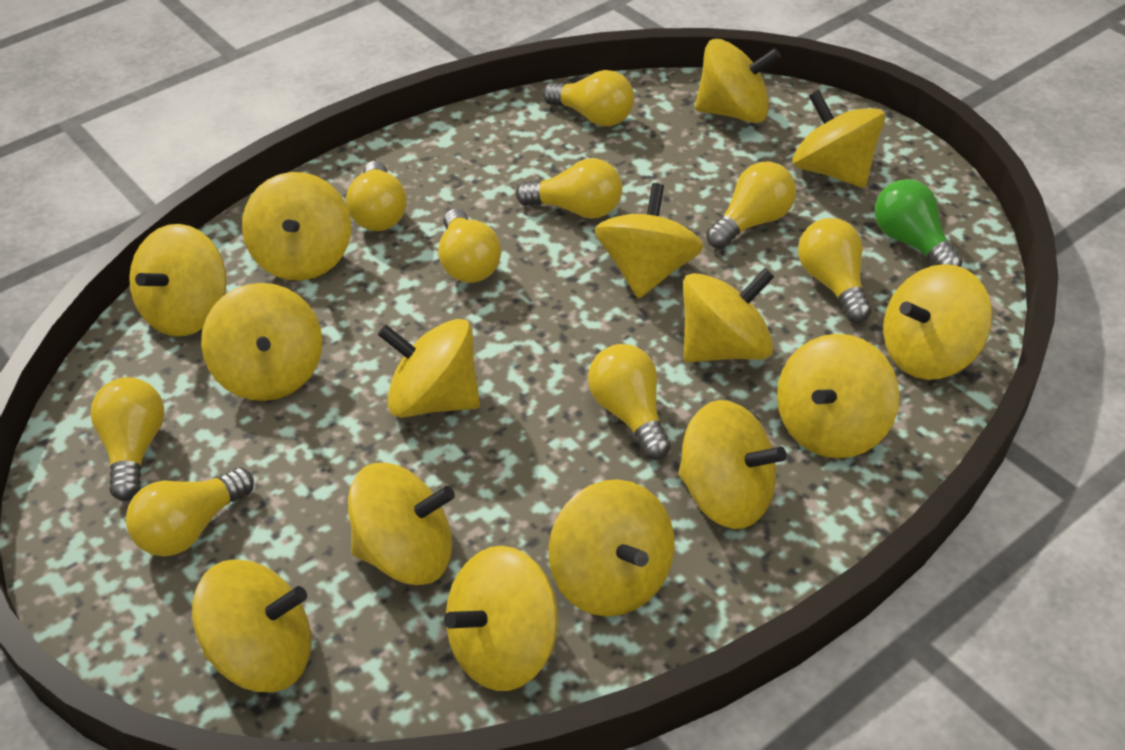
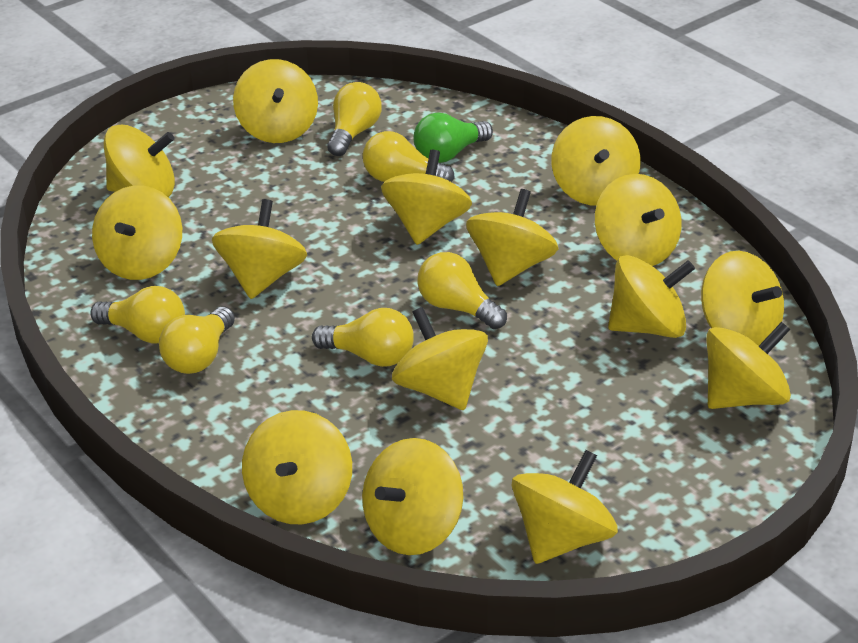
yellow light bulb: 9 -> 6

